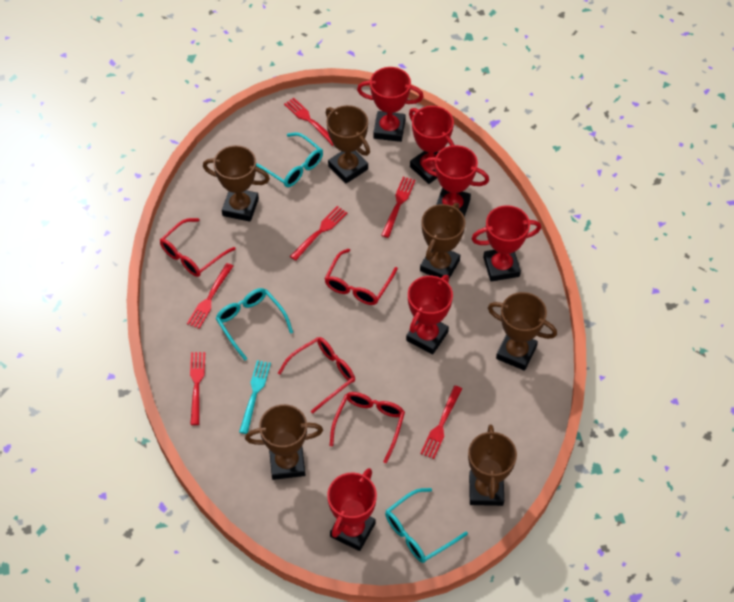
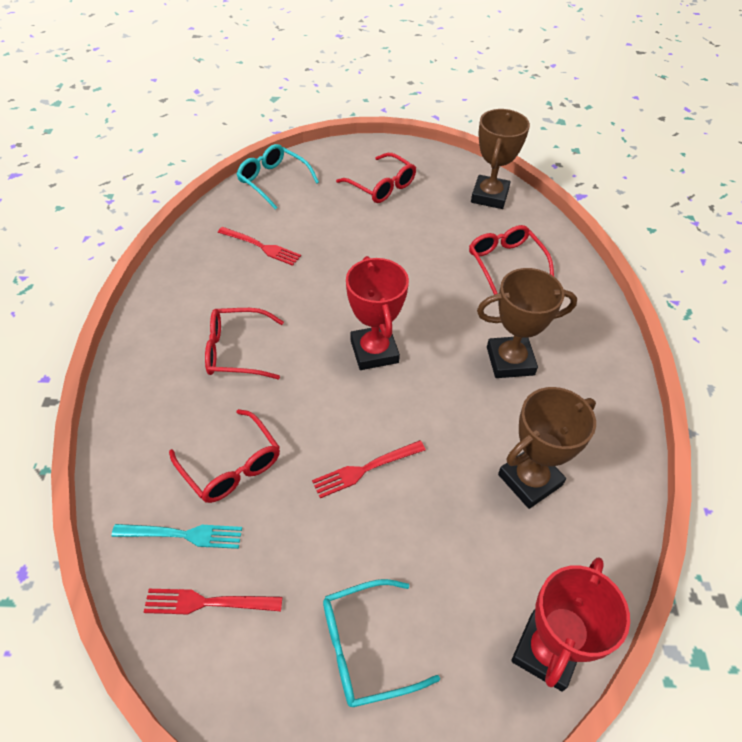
brown trophy: 6 -> 3
red fork: 6 -> 3
red trophy: 6 -> 2
turquoise glasses: 3 -> 2

